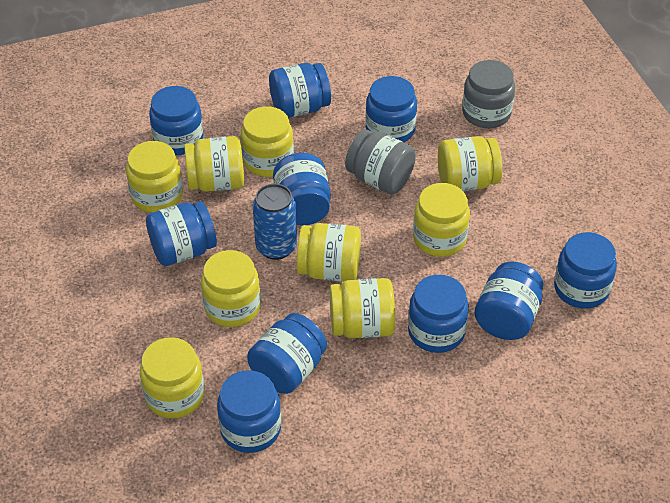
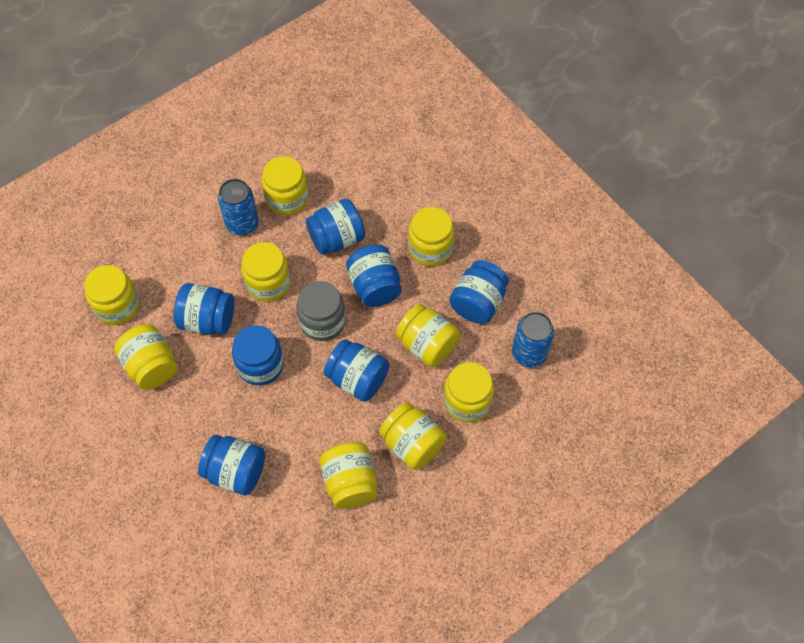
blue can: 1 -> 2
blue jar: 10 -> 7
grey jar: 2 -> 1

